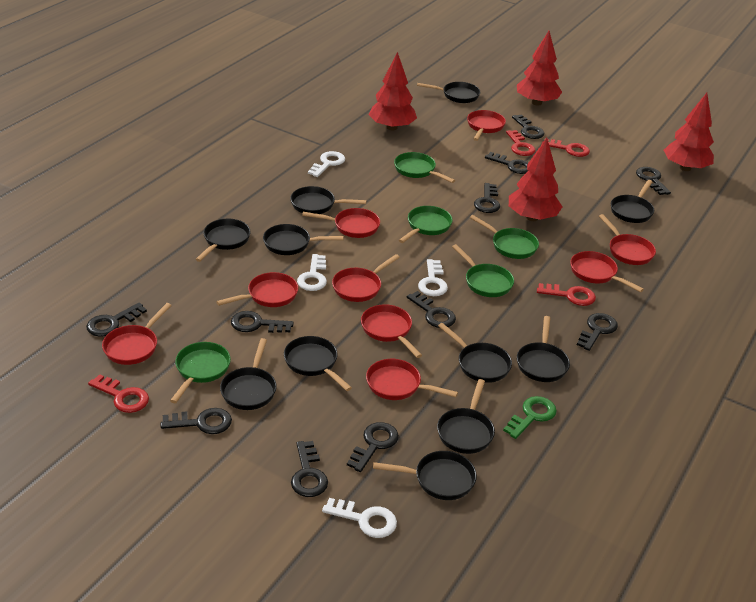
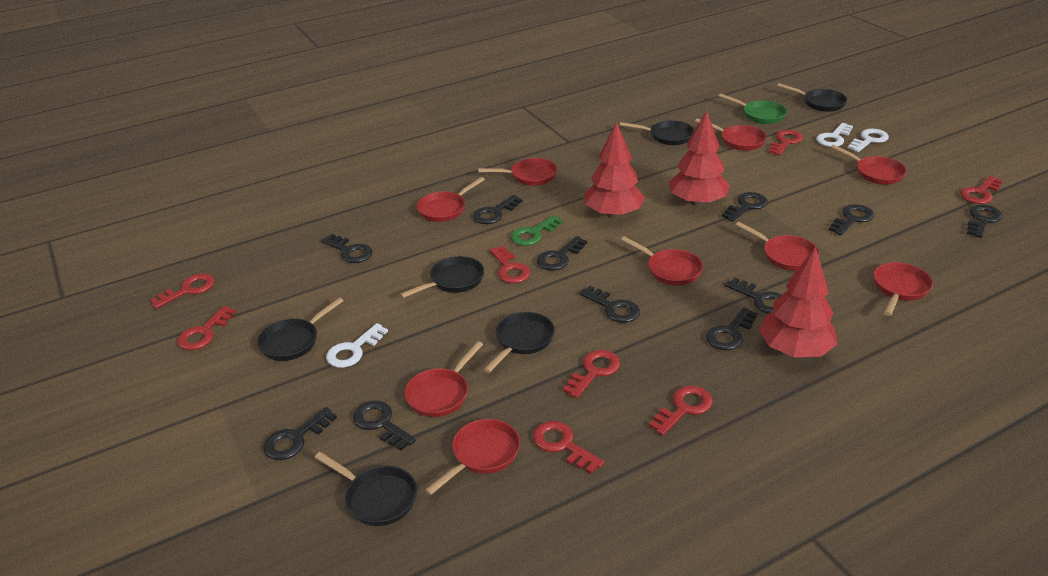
black pan: 11 -> 6
green pan: 5 -> 1
red key: 4 -> 8
red tree: 4 -> 3
white key: 4 -> 3

